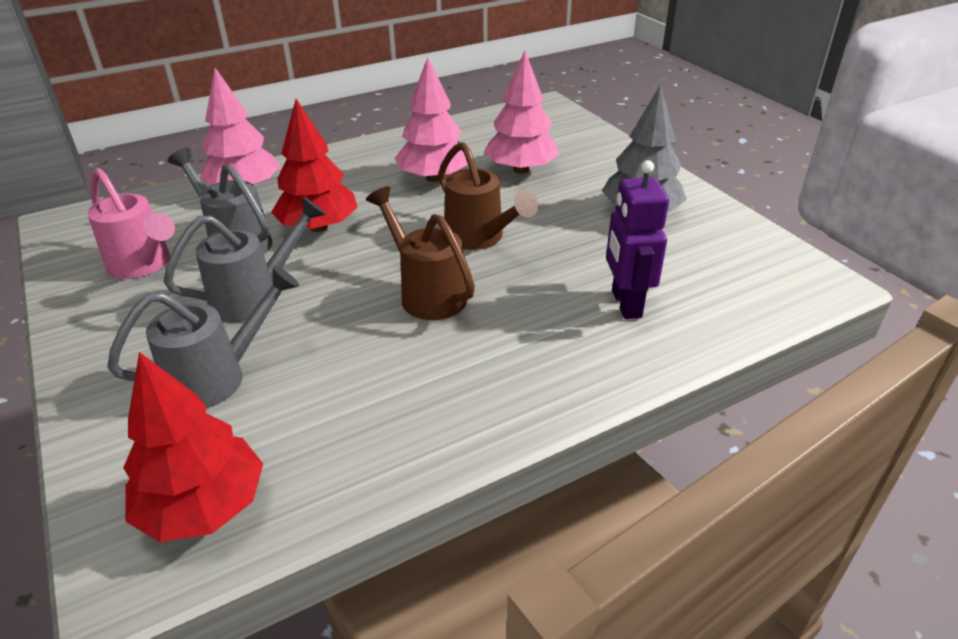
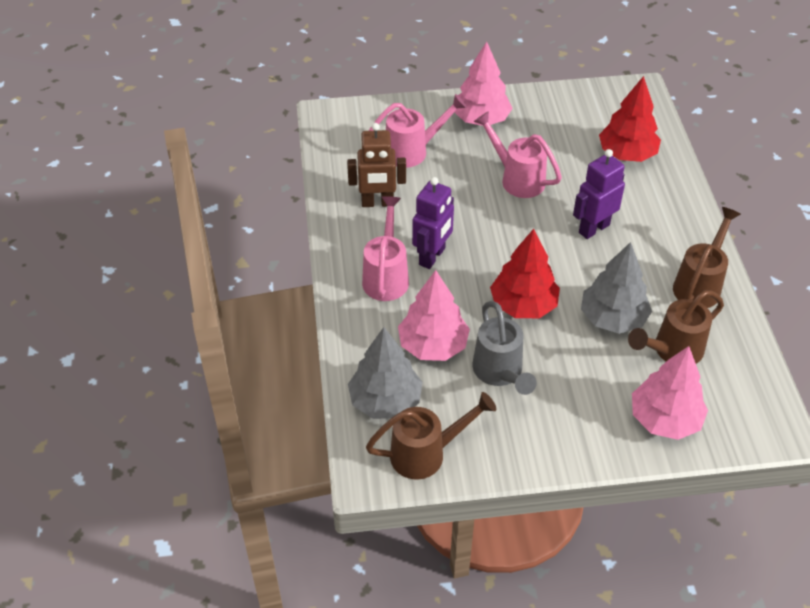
brown robot: 0 -> 1
brown watering can: 2 -> 3
grey tree: 1 -> 2
grey watering can: 3 -> 1
pink watering can: 1 -> 3
purple robot: 1 -> 2

